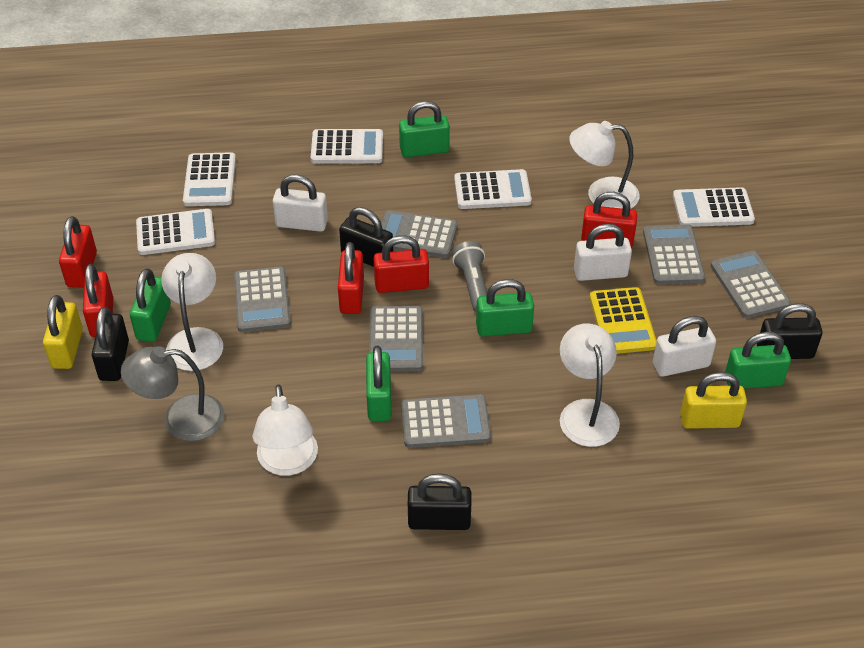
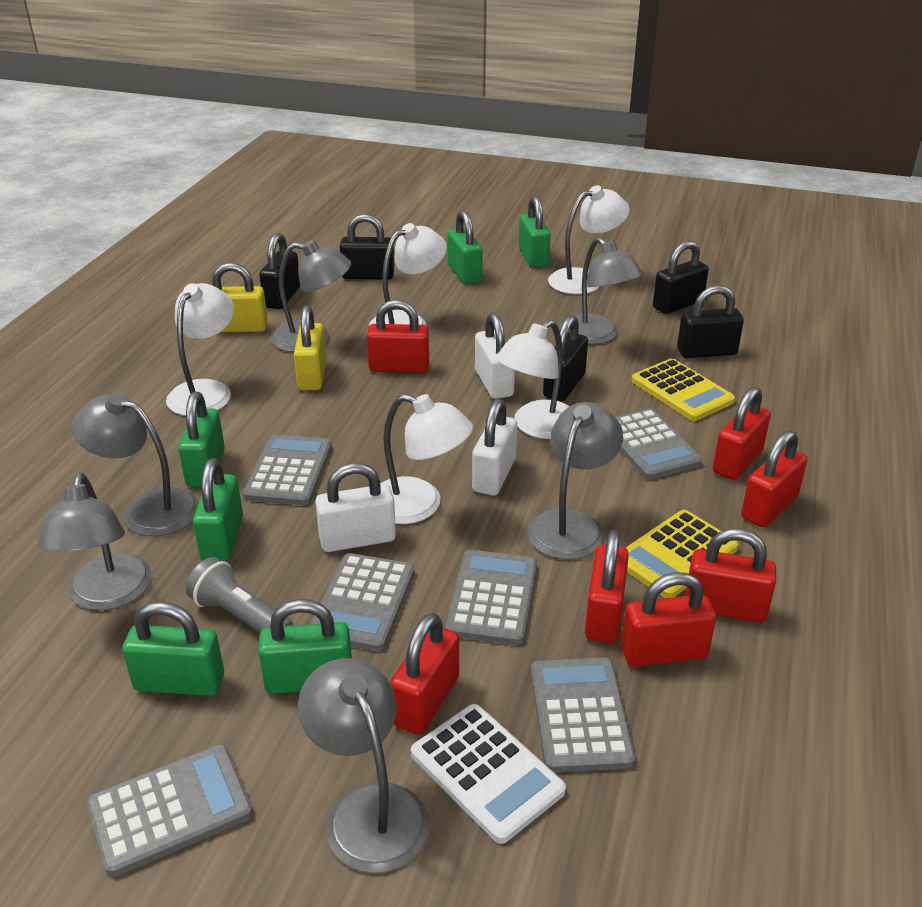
black padlock: 4 -> 5
green padlock: 5 -> 6
grey lamp: 1 -> 6
red padlock: 5 -> 7
white calculator: 5 -> 1
white lamp: 4 -> 5
yellow calculator: 1 -> 2

